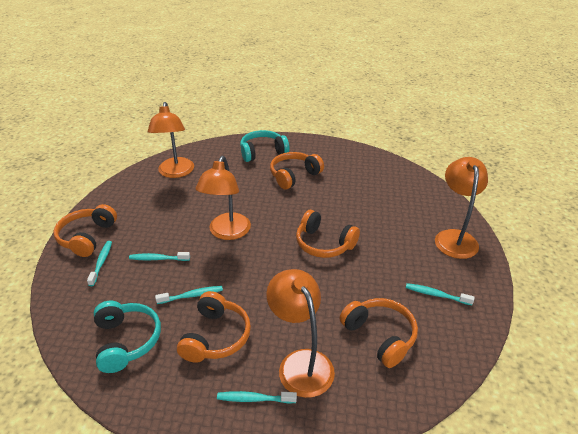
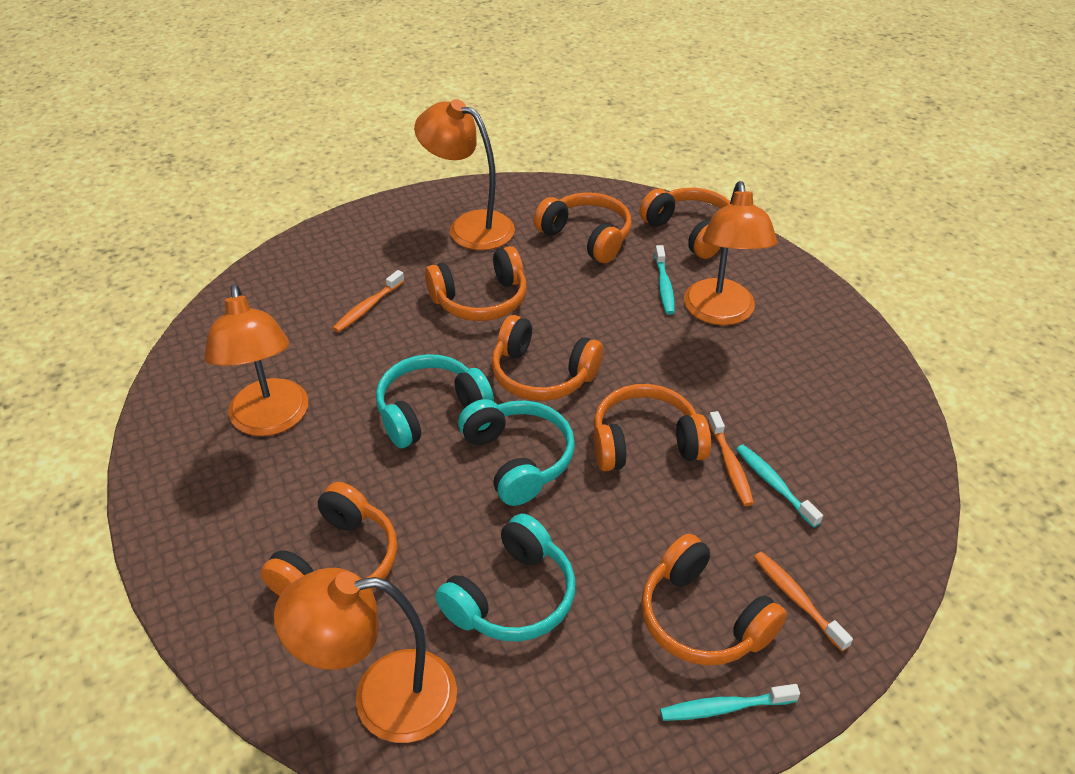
orange headphones: 5 -> 7
orange toothbrush: 0 -> 3
turquoise headphones: 2 -> 3
turquoise toothbrush: 5 -> 3

